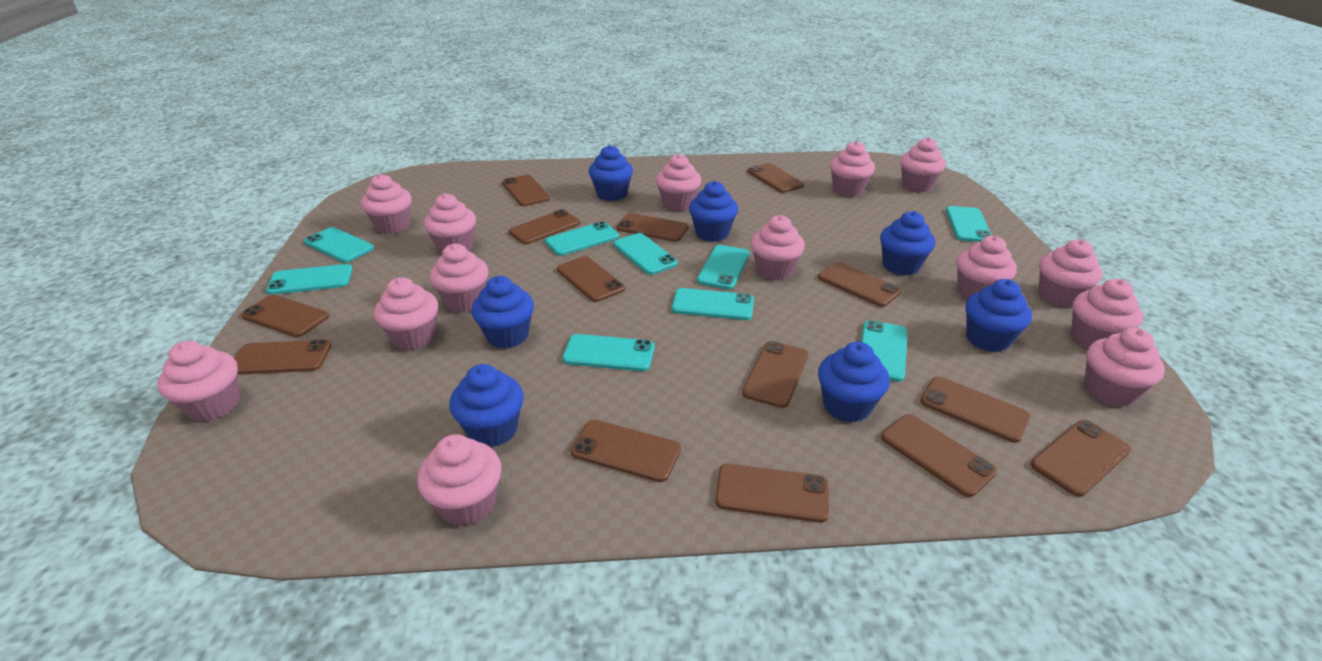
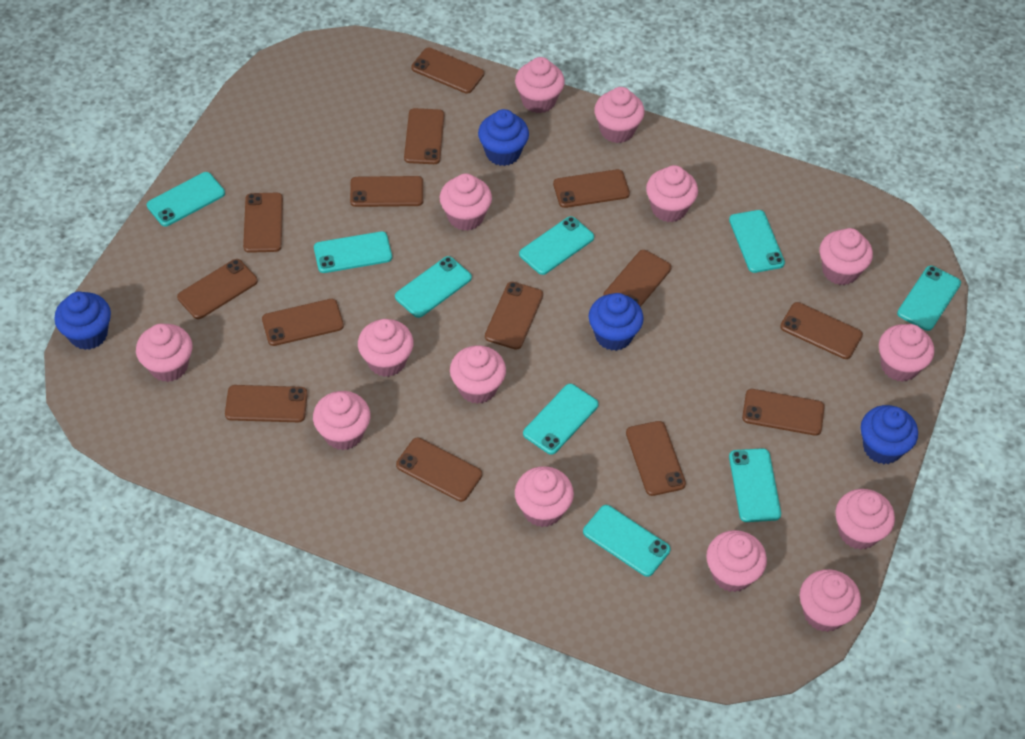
blue cupcake: 7 -> 4

